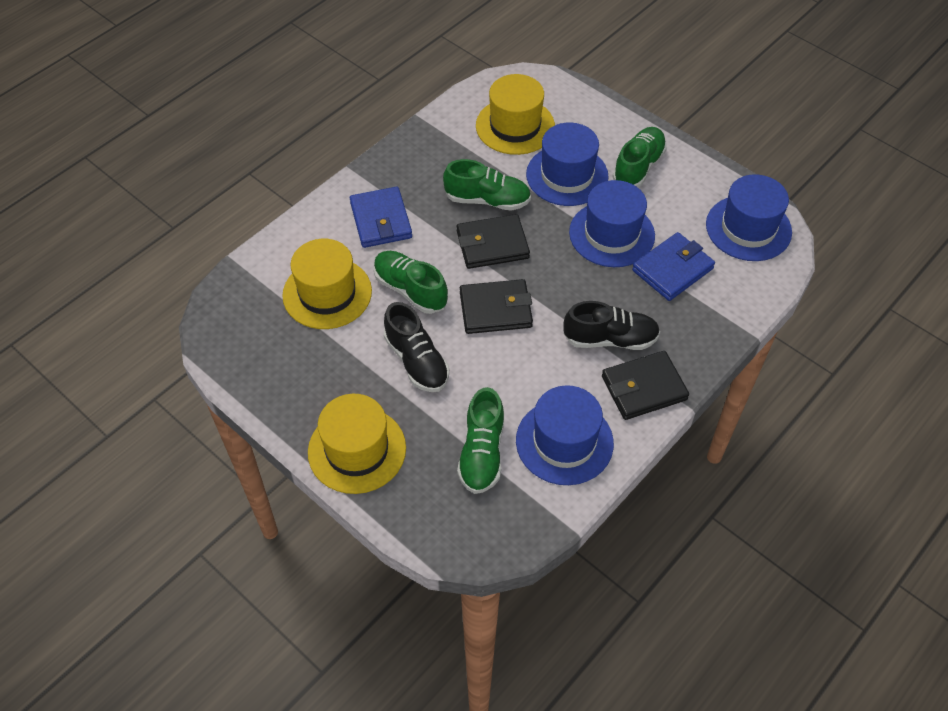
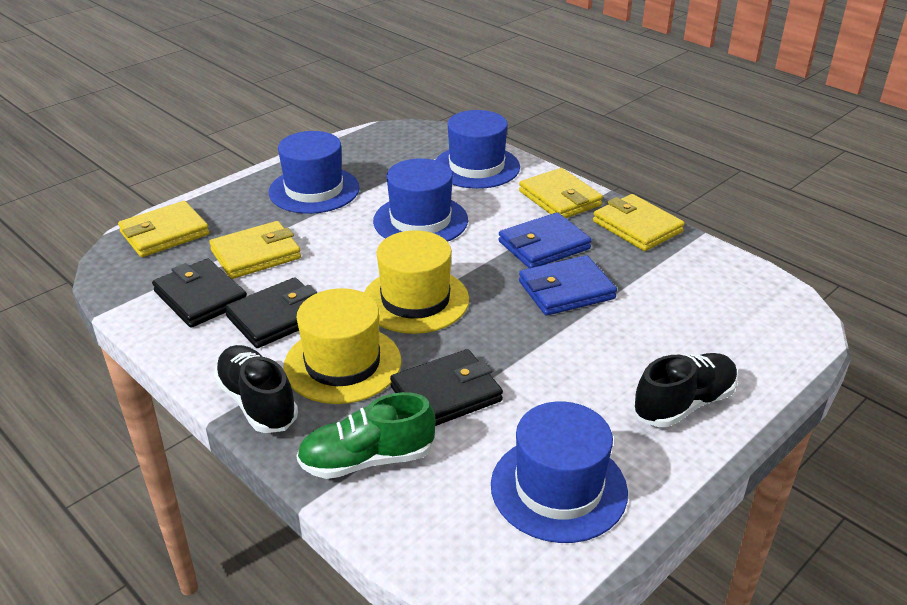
green shoe: 4 -> 1
yellow hat: 3 -> 2
yellow wallet: 0 -> 4

